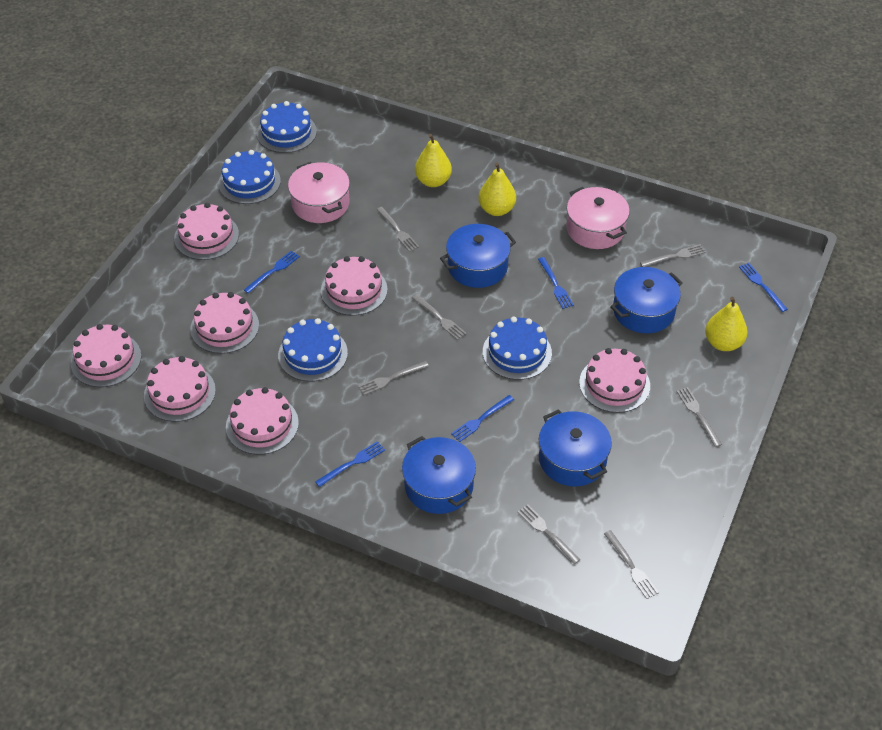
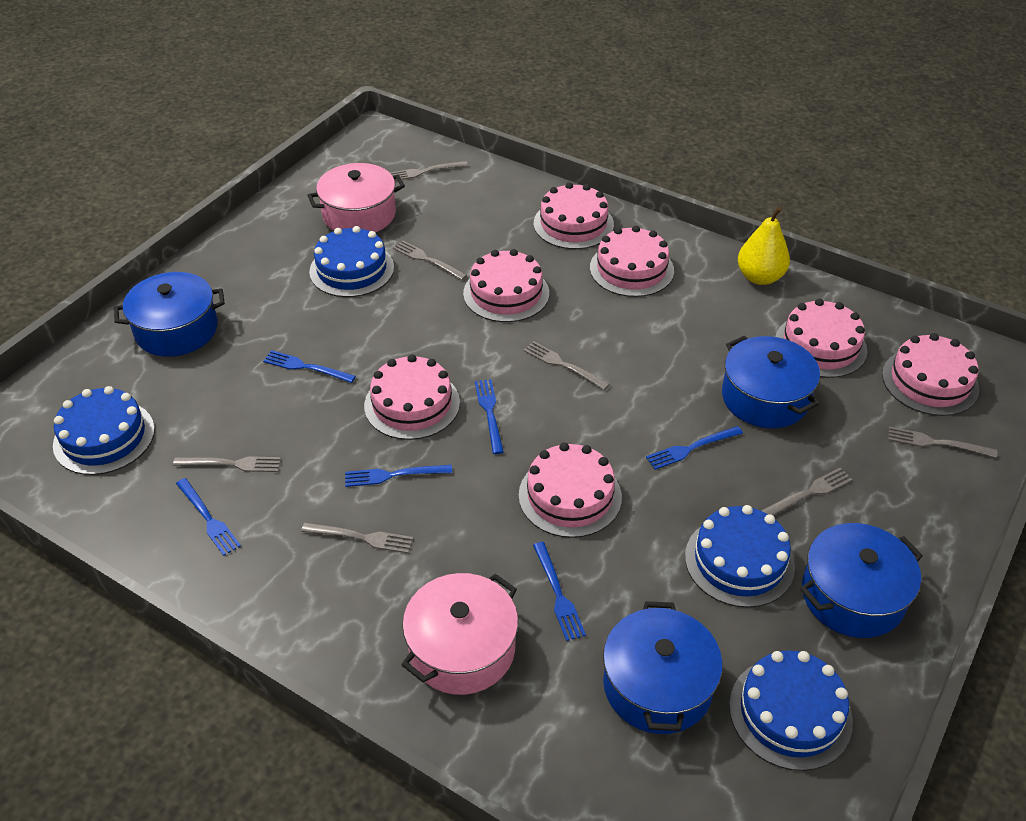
blue fork: 5 -> 6
yellow pear: 3 -> 1

